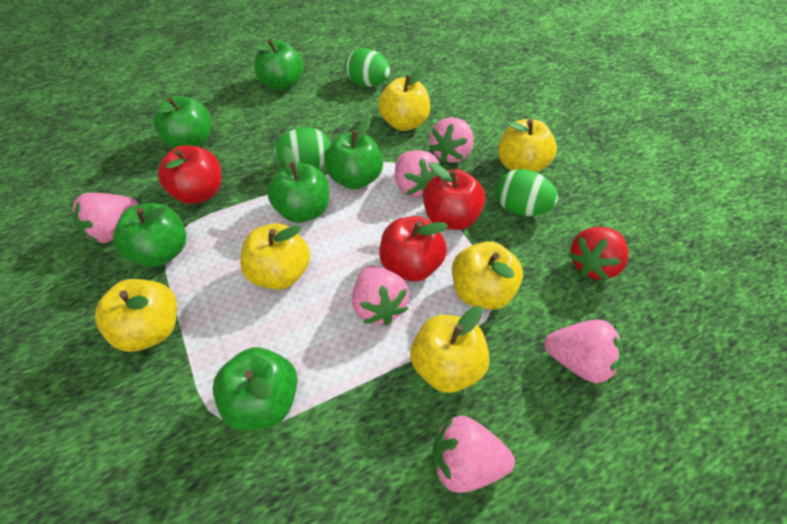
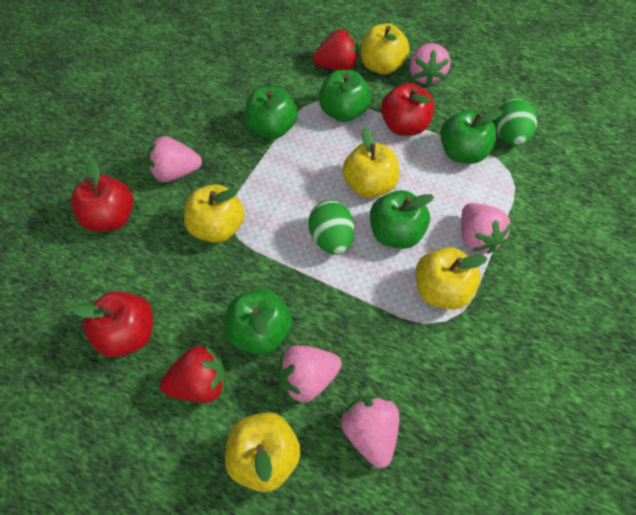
green apple: 6 -> 5
green egg: 3 -> 2
pink strawberry: 6 -> 5
red strawberry: 1 -> 2
yellow apple: 6 -> 5

